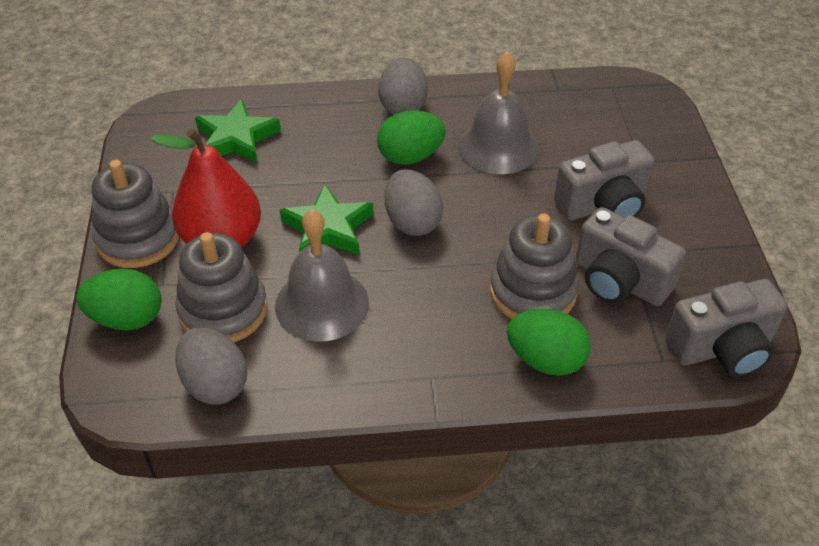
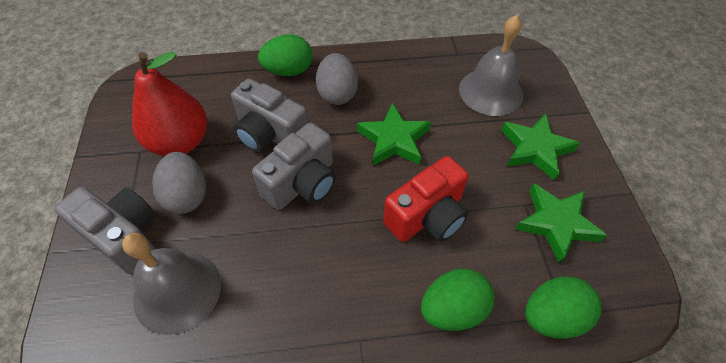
green star: 2 -> 3
grey egg: 3 -> 2
grey stacking toy: 3 -> 0
red camera: 0 -> 1

